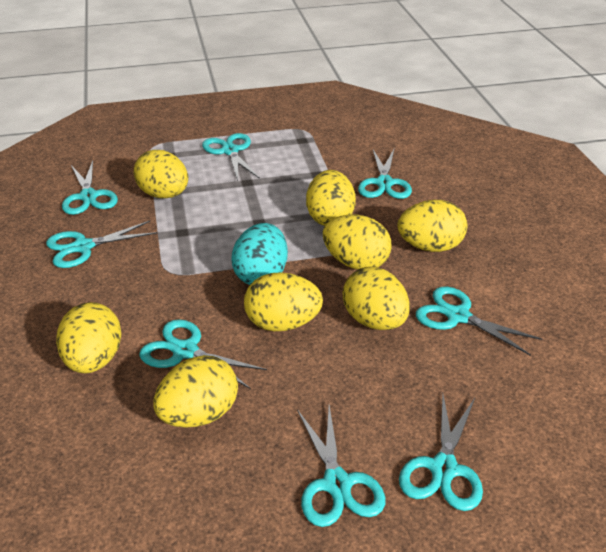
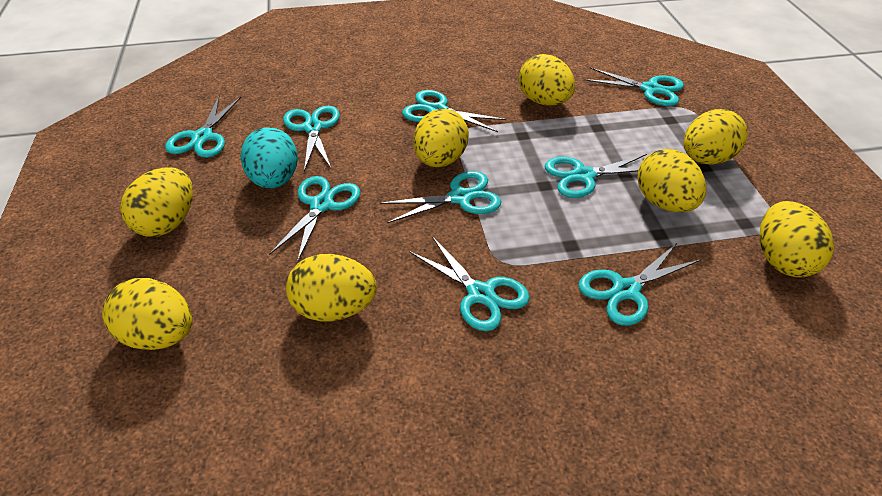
turquoise scissors: 8 -> 9

